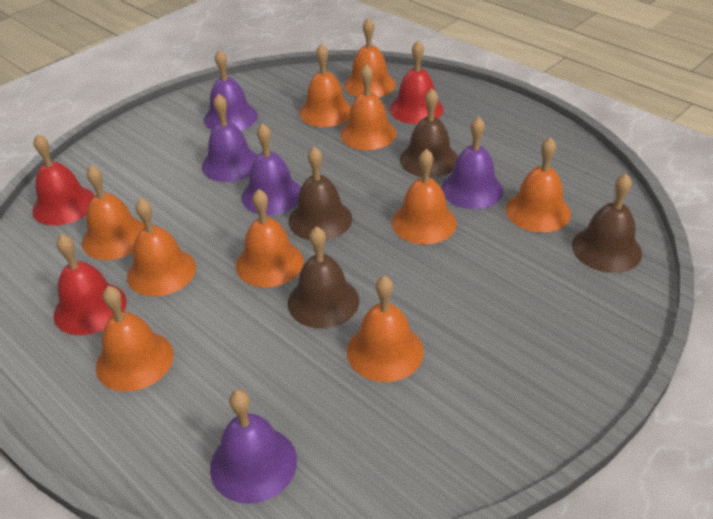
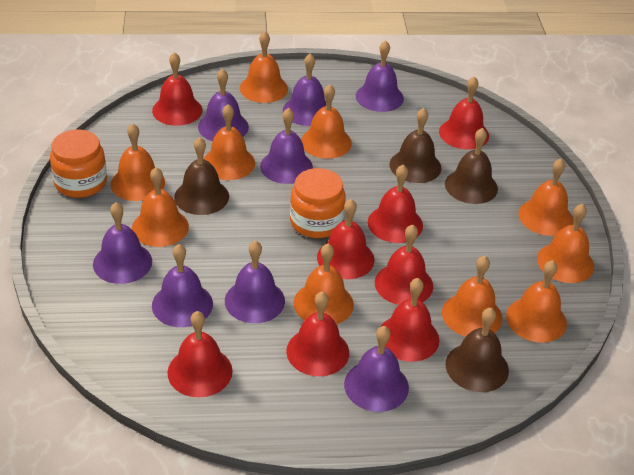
orange jar: 0 -> 2
purple bell: 5 -> 8
red bell: 3 -> 8

